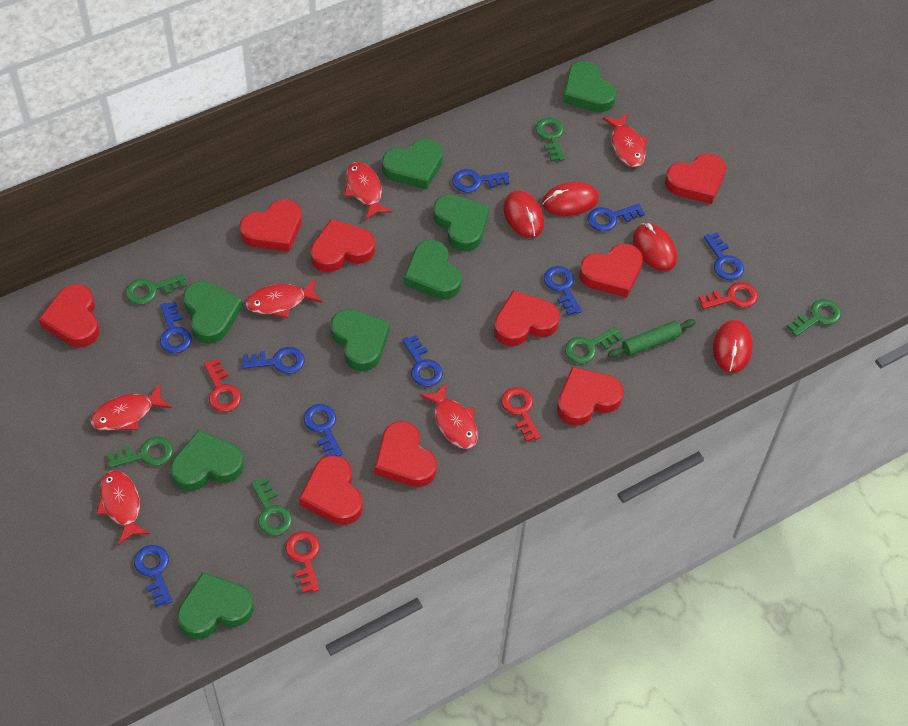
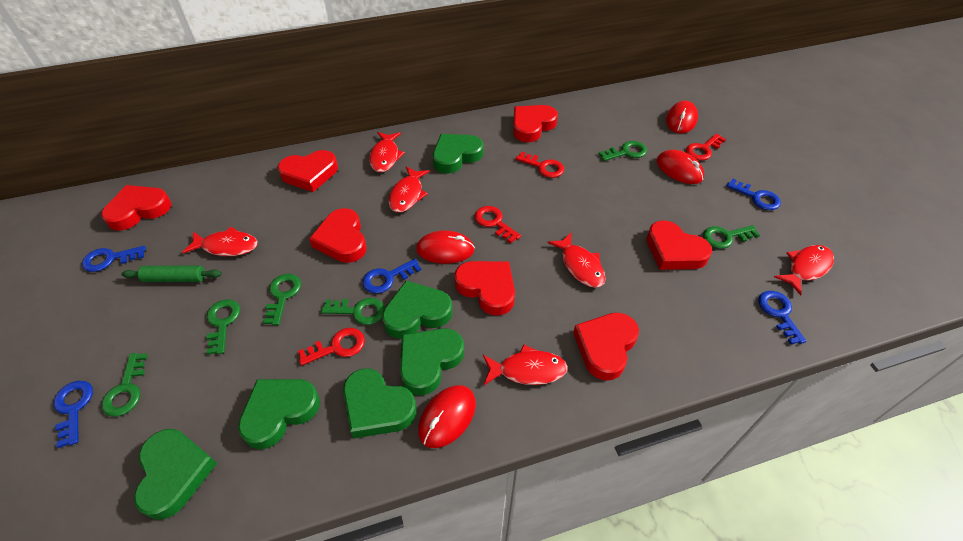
blue key: 9 -> 5
green heart: 8 -> 6
red heart: 9 -> 7

